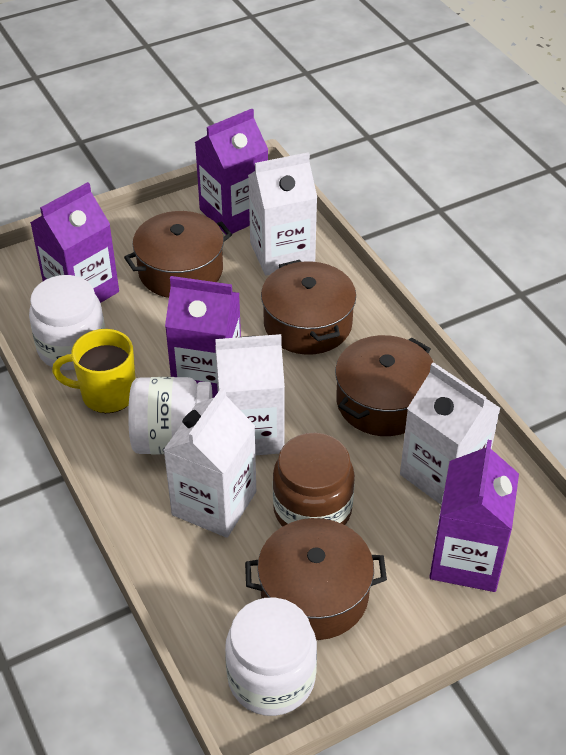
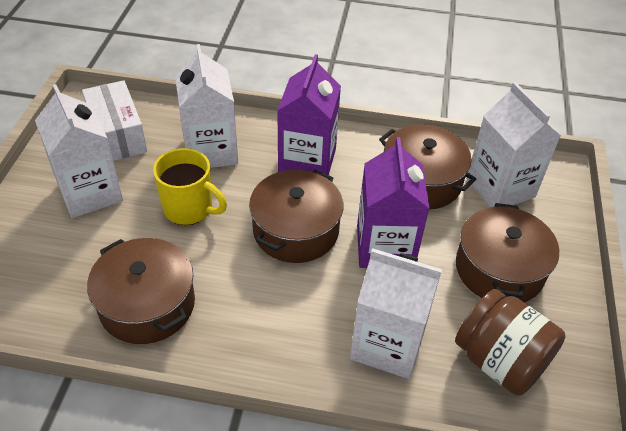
purple carton: 4 -> 2
white box: 0 -> 1
white jar: 3 -> 0

